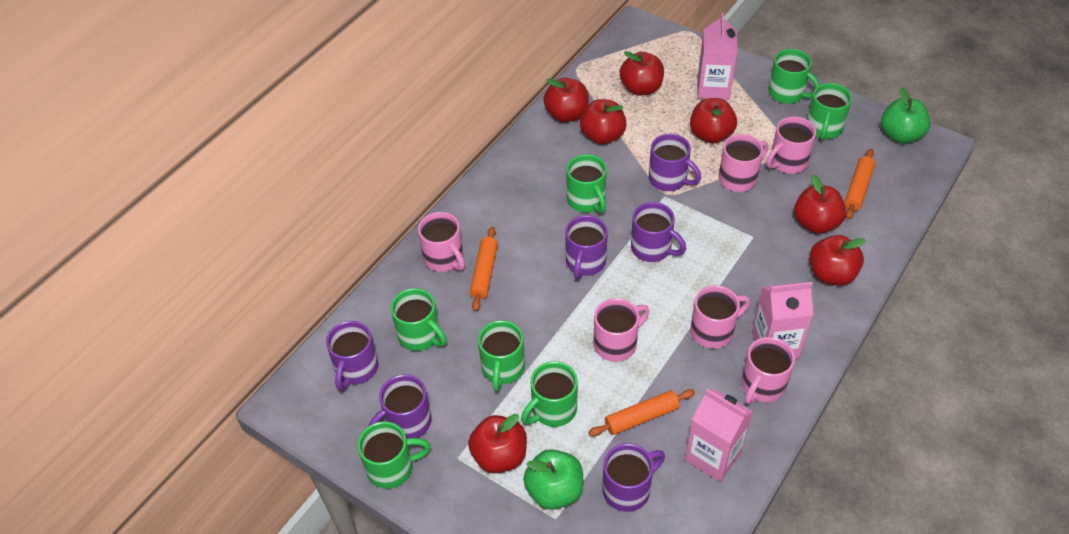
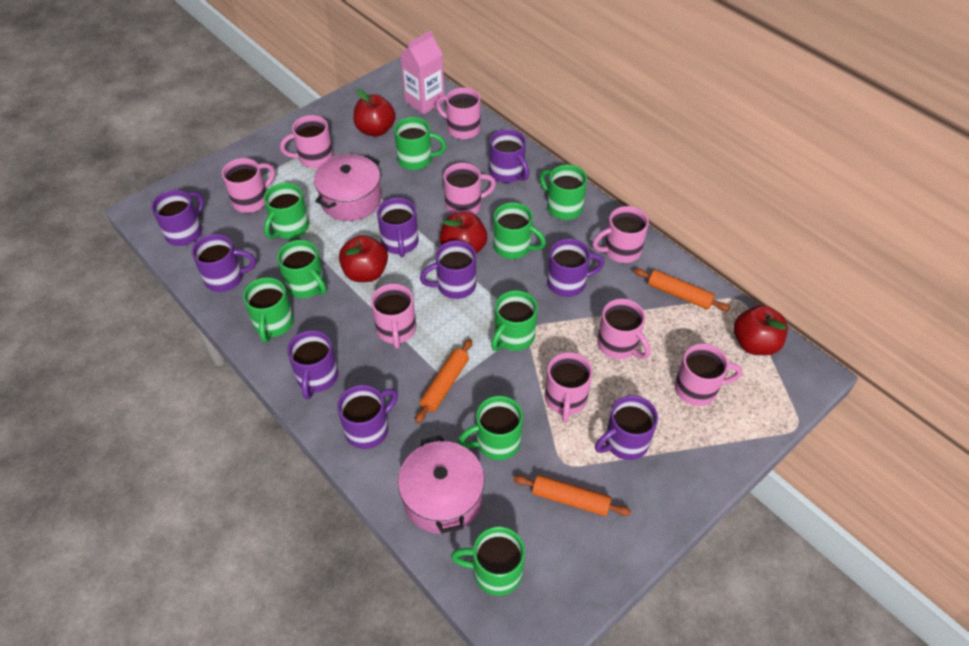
green apple: 2 -> 0
green mug: 7 -> 9
pink carton: 3 -> 1
pink mug: 6 -> 9
pink pot: 0 -> 2
purple mug: 6 -> 9
red apple: 7 -> 4

